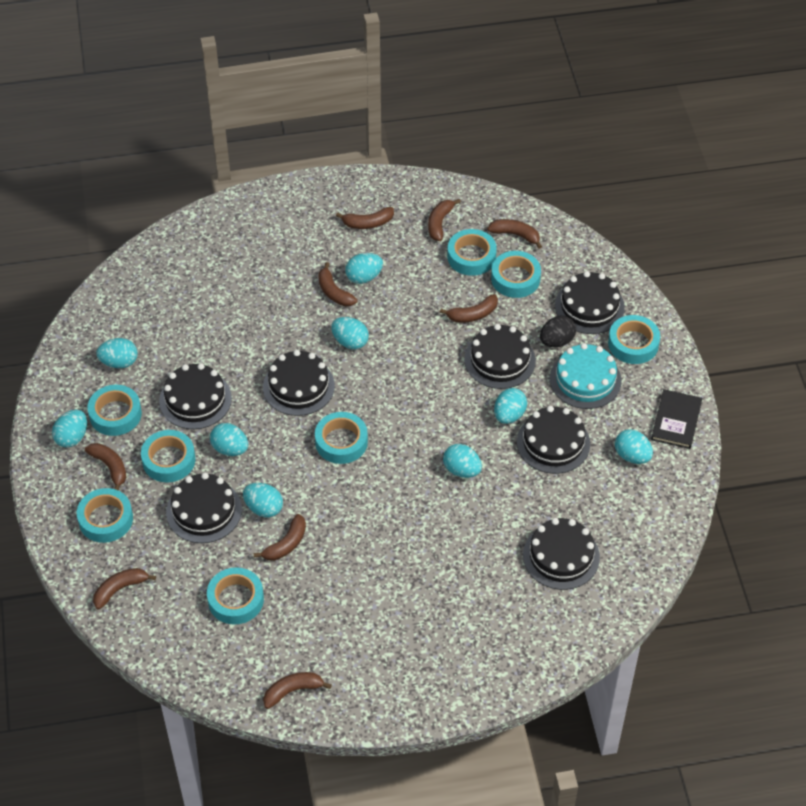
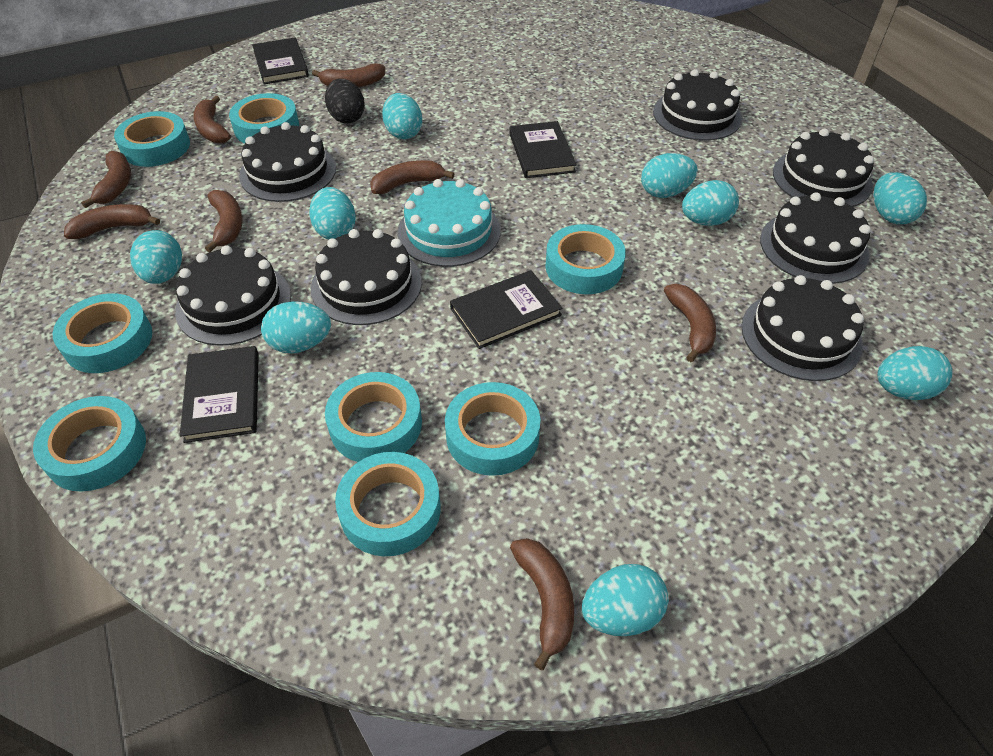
black book: 1 -> 4
brown banana: 9 -> 8

